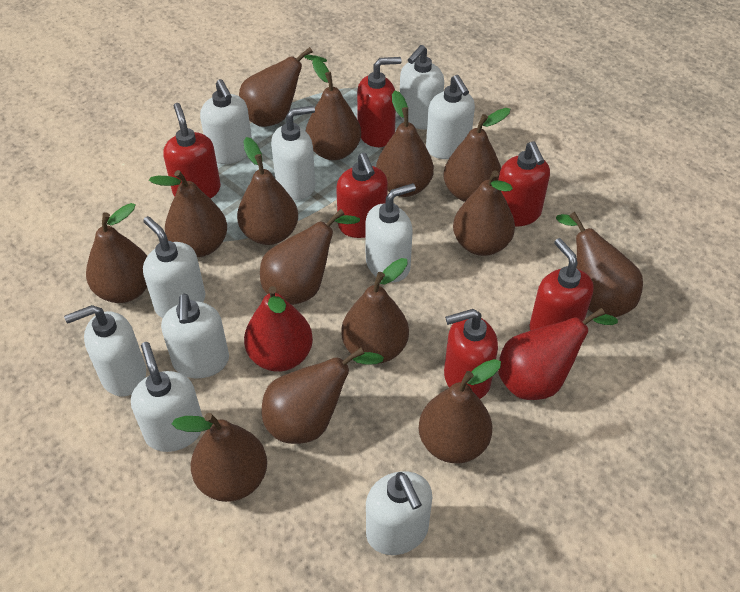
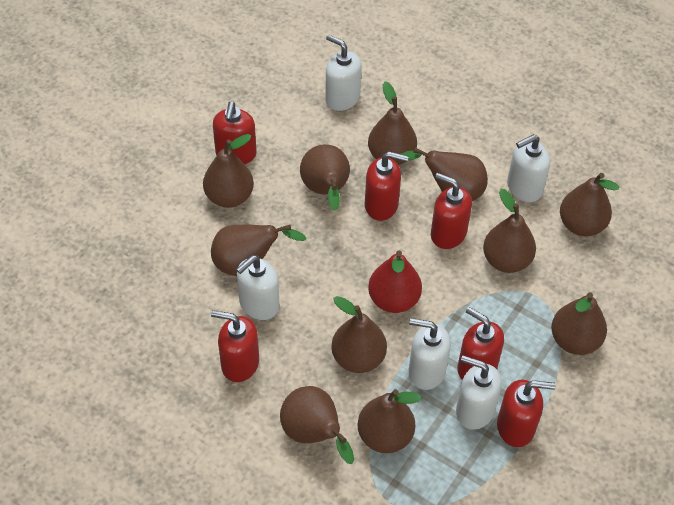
brown pear: 14 -> 11
red pear: 2 -> 1
white soap dispenser: 10 -> 5

